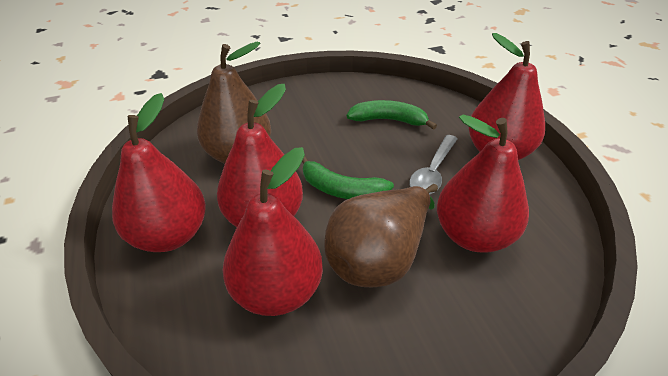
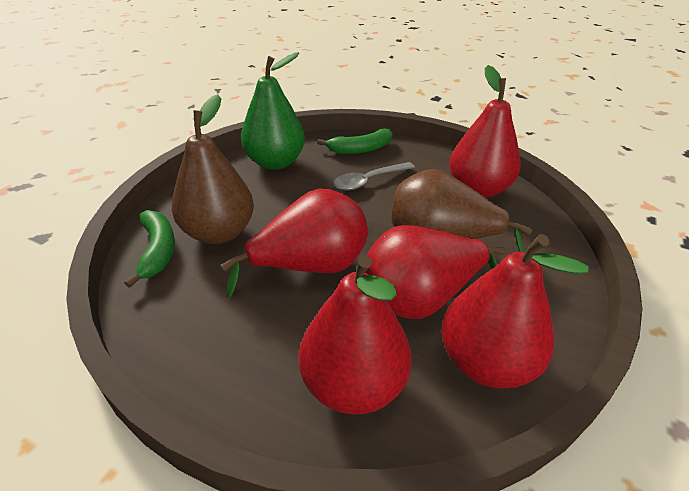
green pear: 0 -> 1

